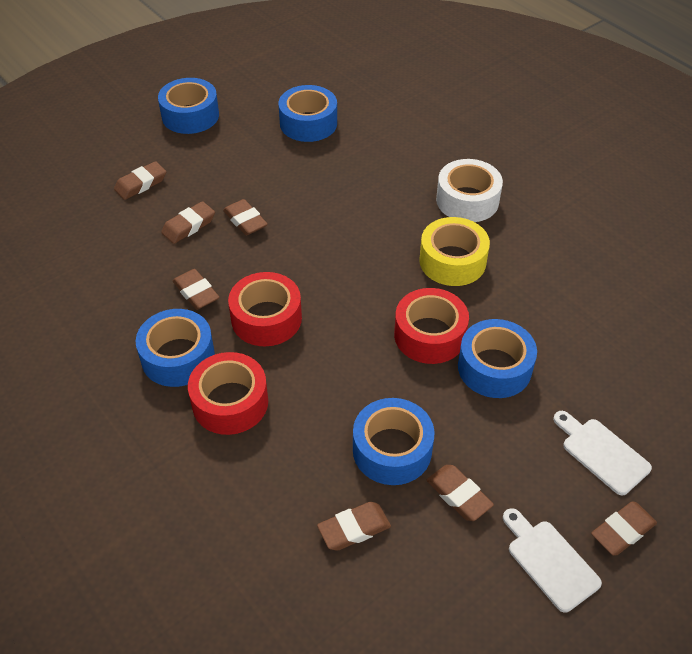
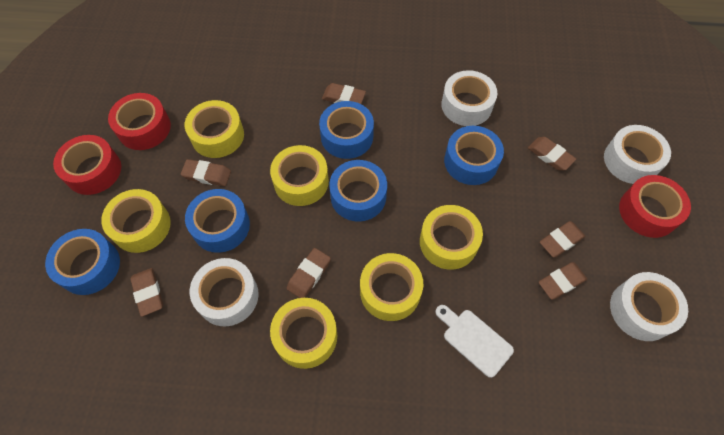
white cutting board: 2 -> 1
white tape: 1 -> 4
yellow tape: 1 -> 6

